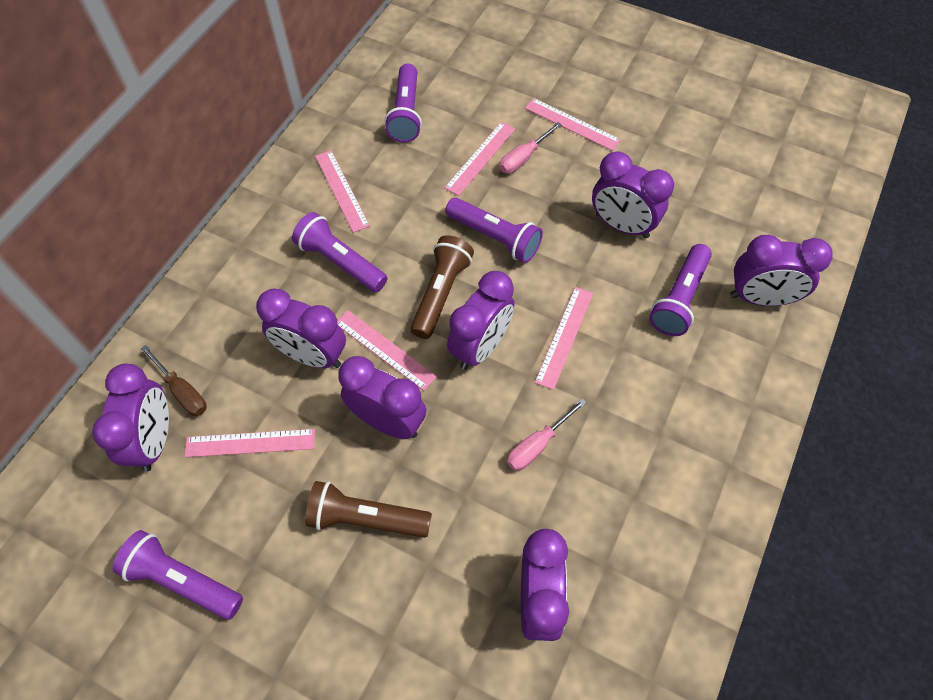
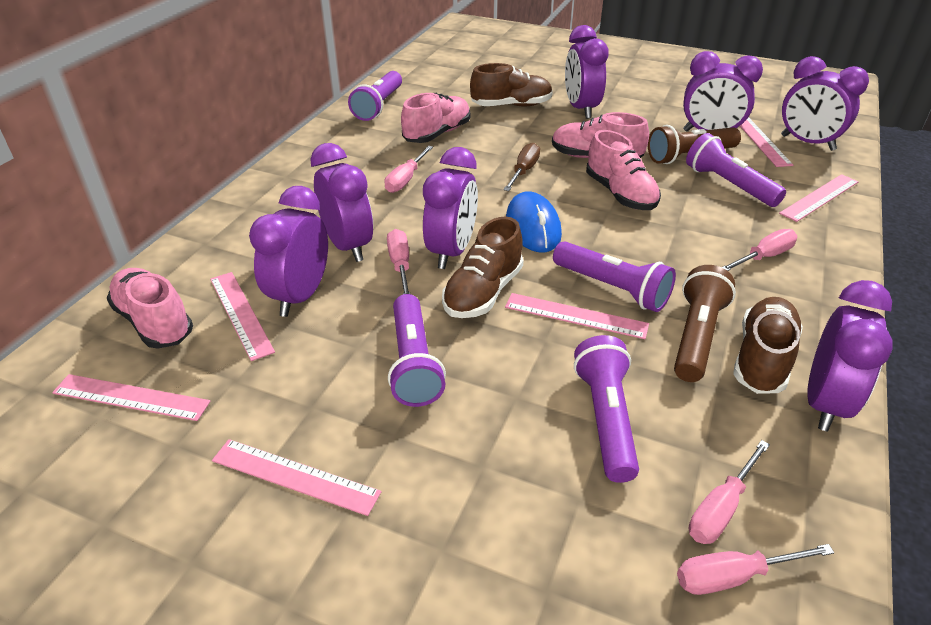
blue mouse: 0 -> 1
brown shoe: 0 -> 3
pink screwdriver: 2 -> 5
pink shoe: 0 -> 4

